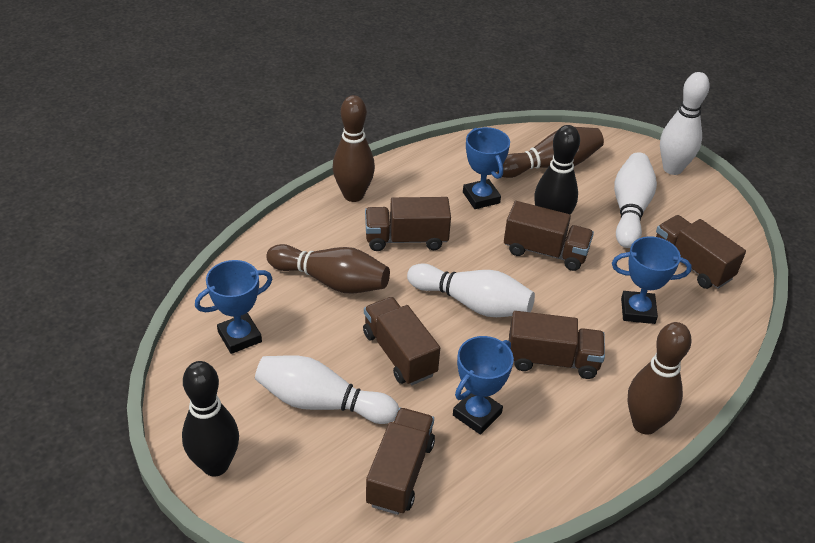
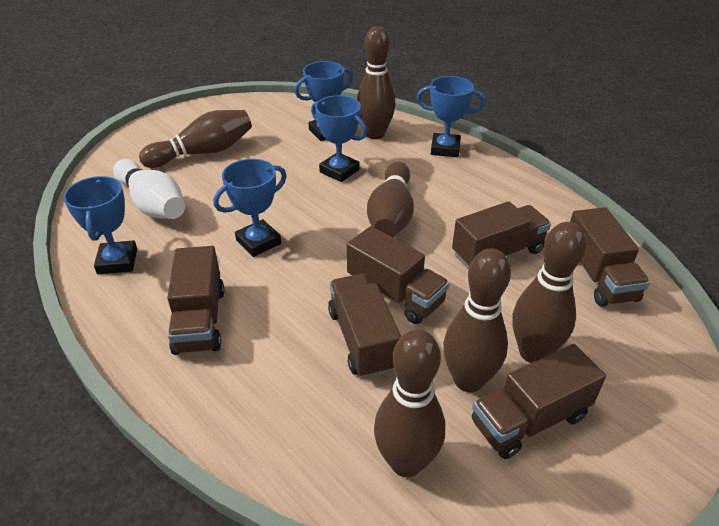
black bowling pin: 2 -> 0
blue trophy: 4 -> 5
brown bowling pin: 4 -> 6
white bowling pin: 4 -> 1

